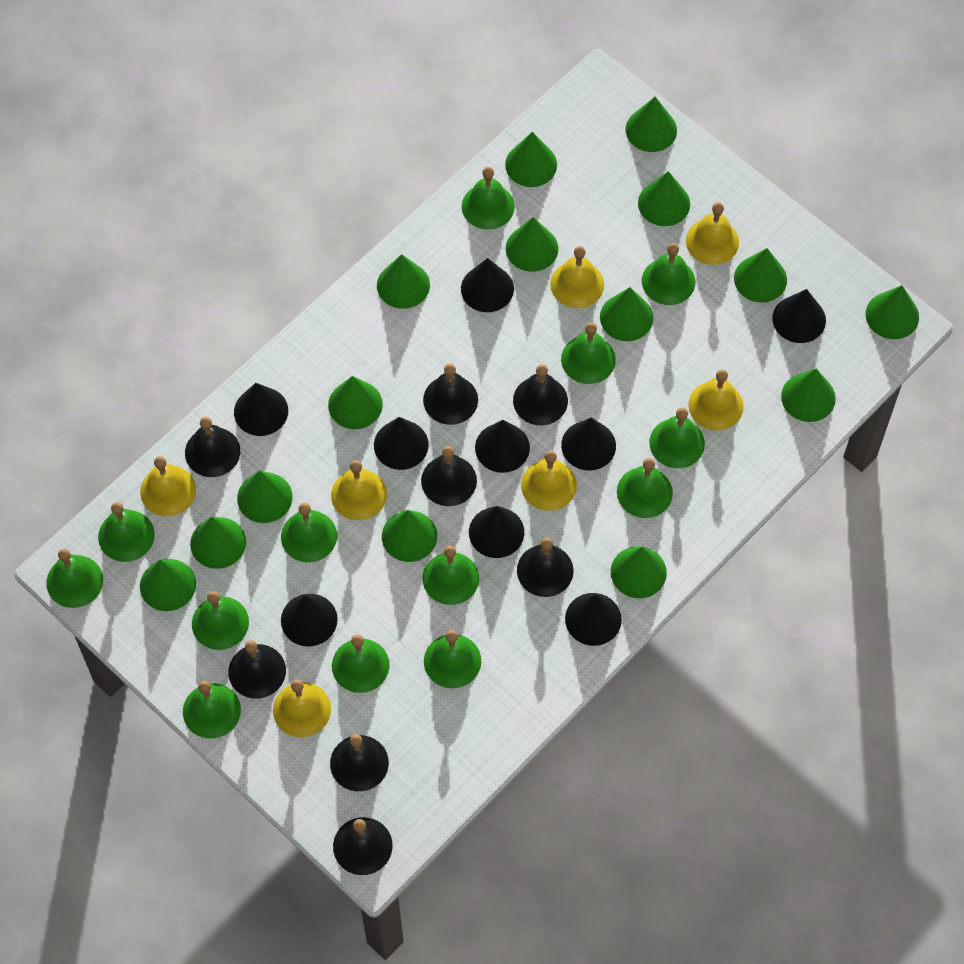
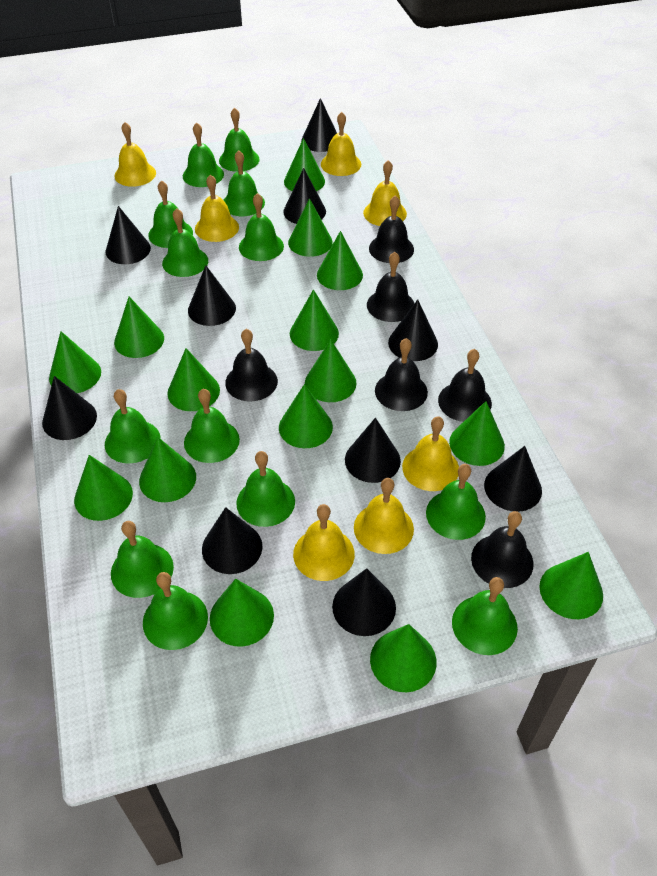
black bell: 8 -> 6
black cone: 9 -> 10

